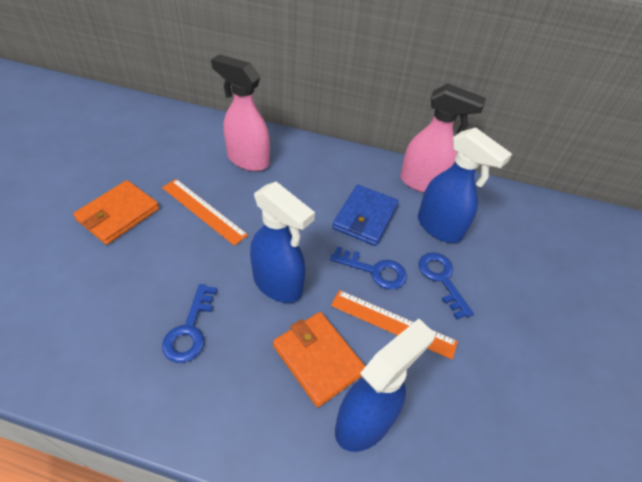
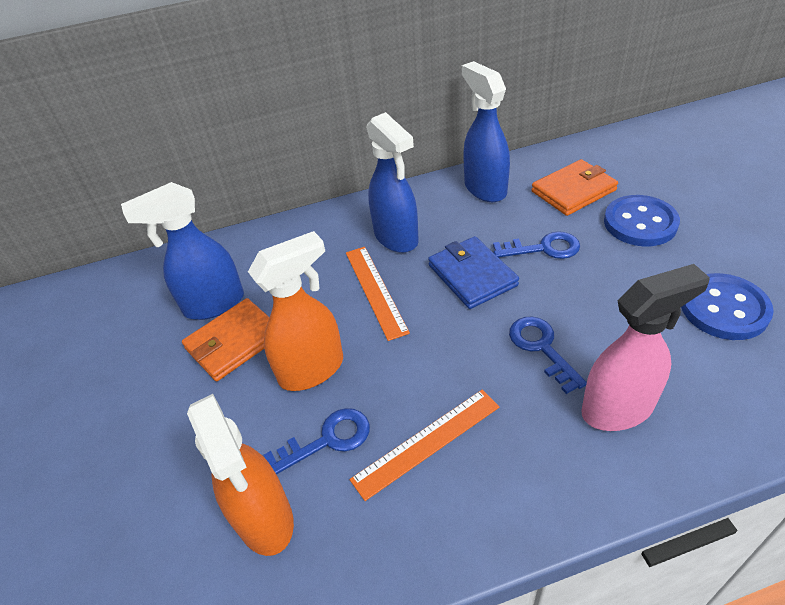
blue button: 0 -> 2
orange spray bottle: 0 -> 2
pink spray bottle: 2 -> 1

